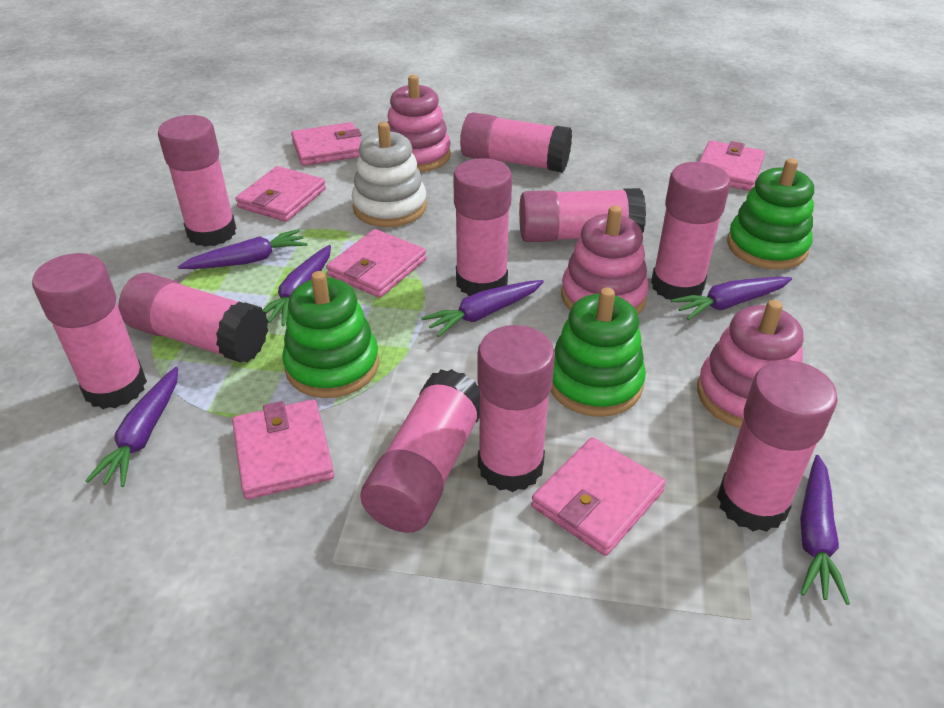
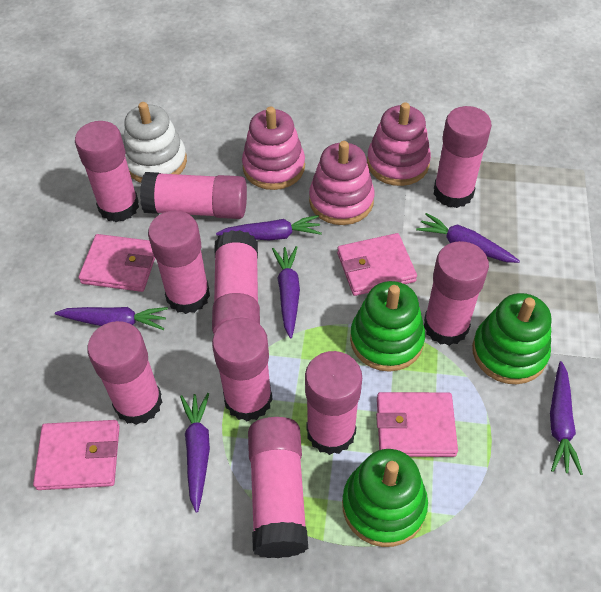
pink wallet: 6 -> 4

